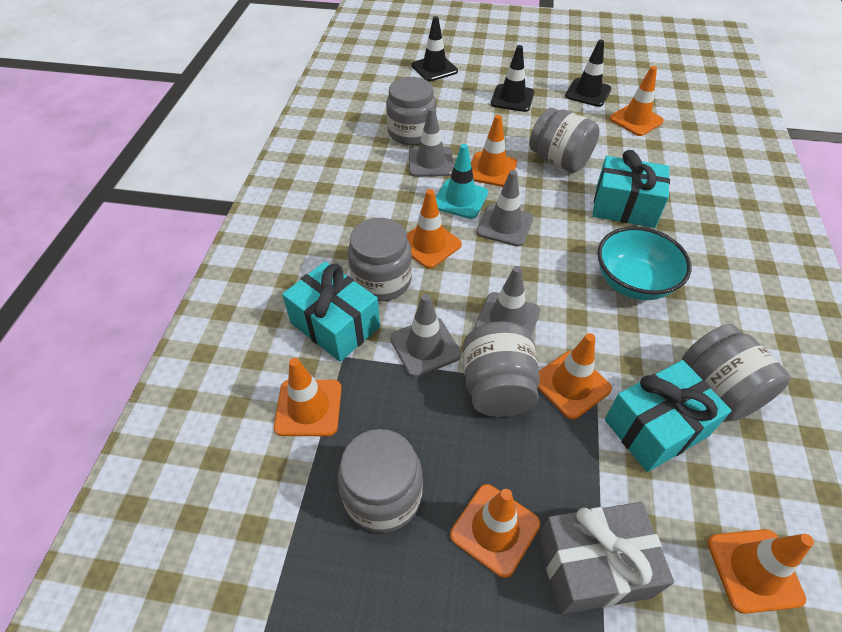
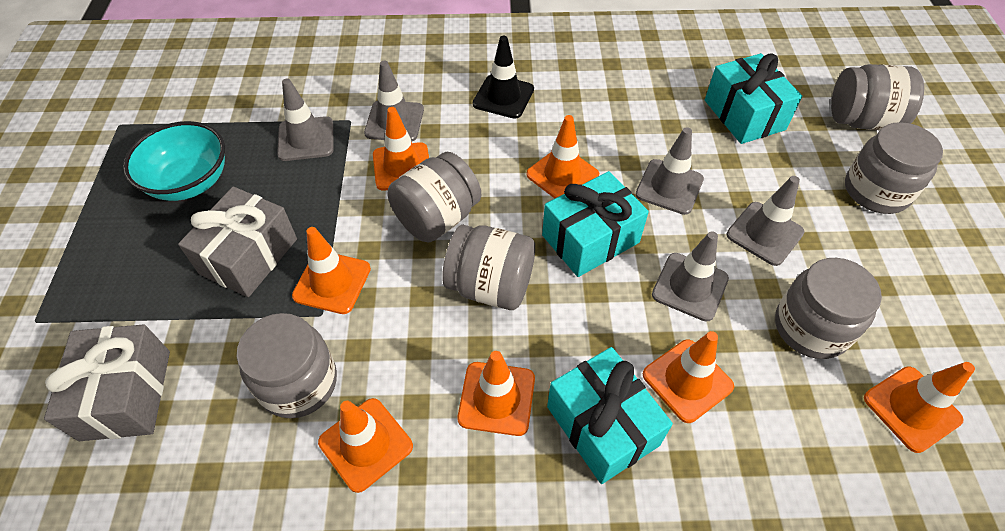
black traffic cone: 3 -> 1
grey gift: 1 -> 2
grey traffic cone: 4 -> 5
turquoise traffic cone: 1 -> 0

